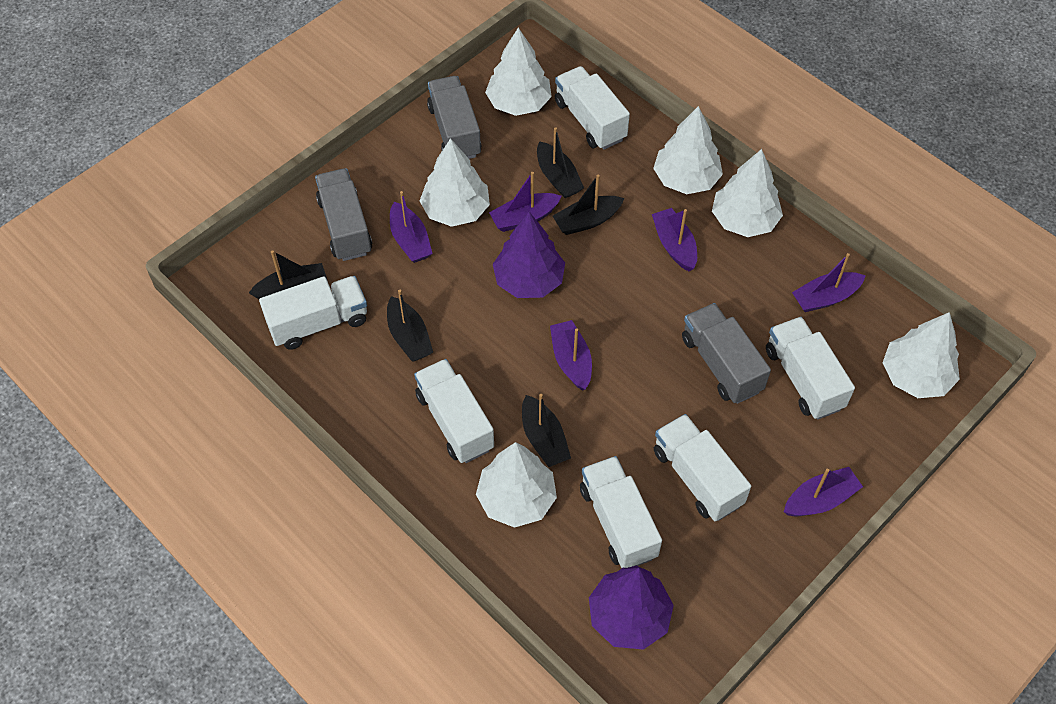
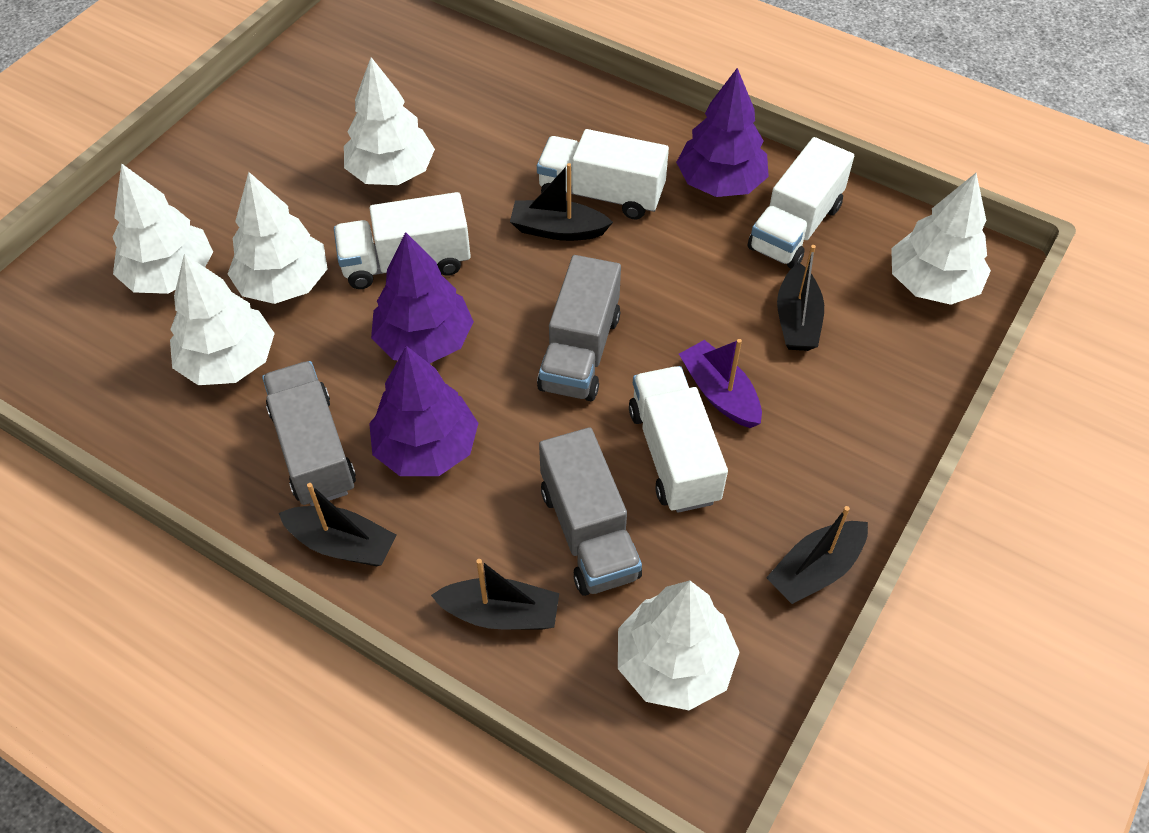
purple boat: 6 -> 1
purple tree: 2 -> 3
white truck: 6 -> 4

